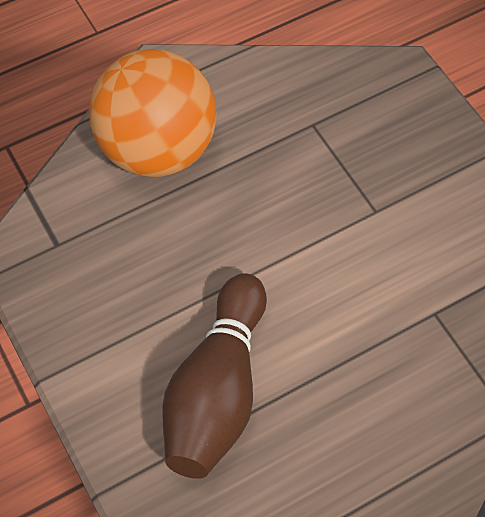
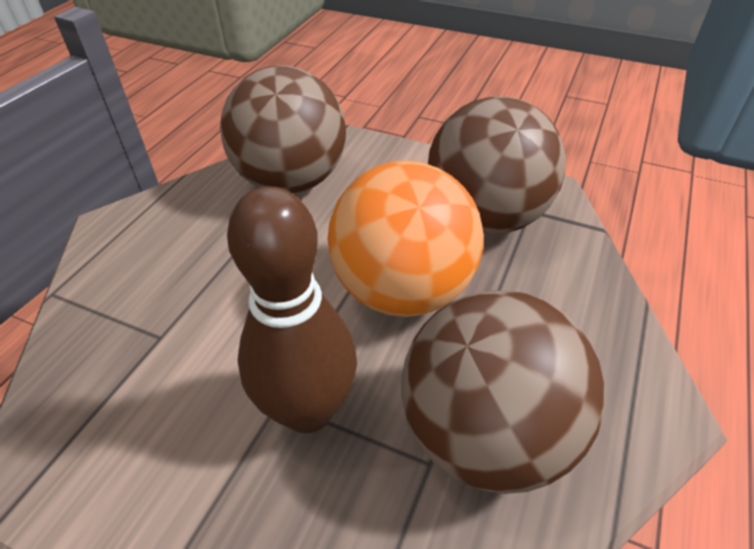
brown ball: 0 -> 3

